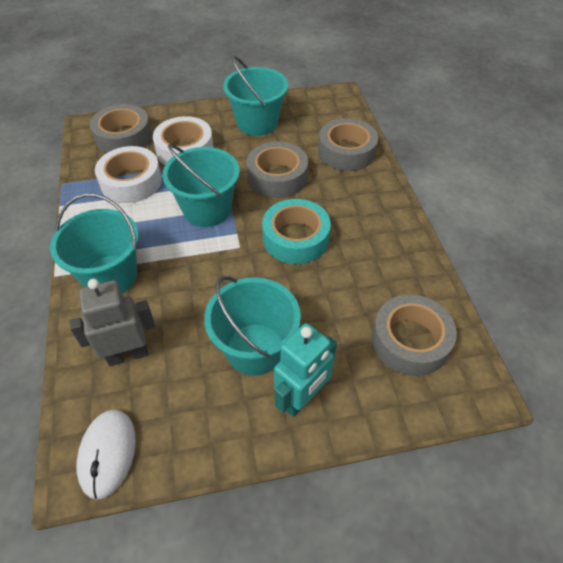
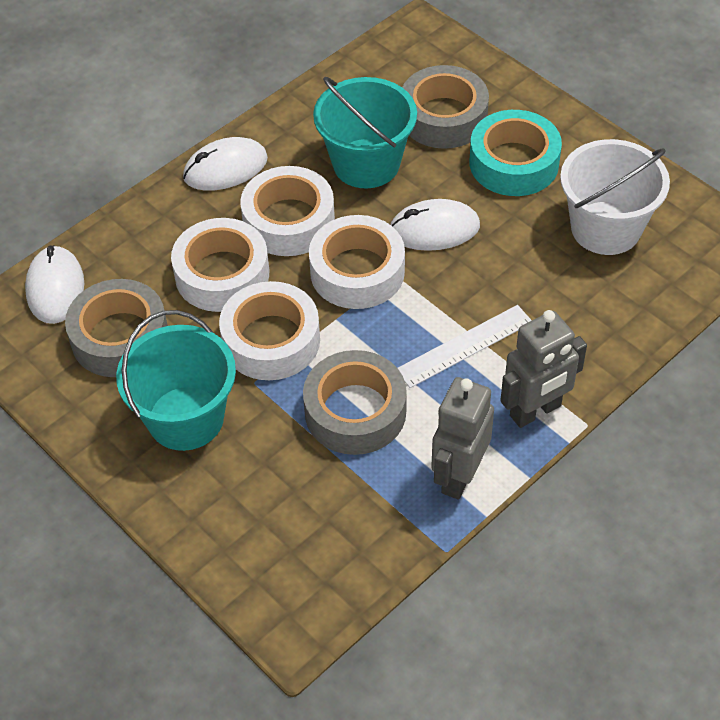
grey robot: 1 -> 2
grey tape: 4 -> 3
turquoise bucket: 4 -> 2
turquoise robot: 1 -> 0
white bucket: 0 -> 1
white mouse: 1 -> 3
white ruler: 0 -> 1
white tape: 2 -> 4

